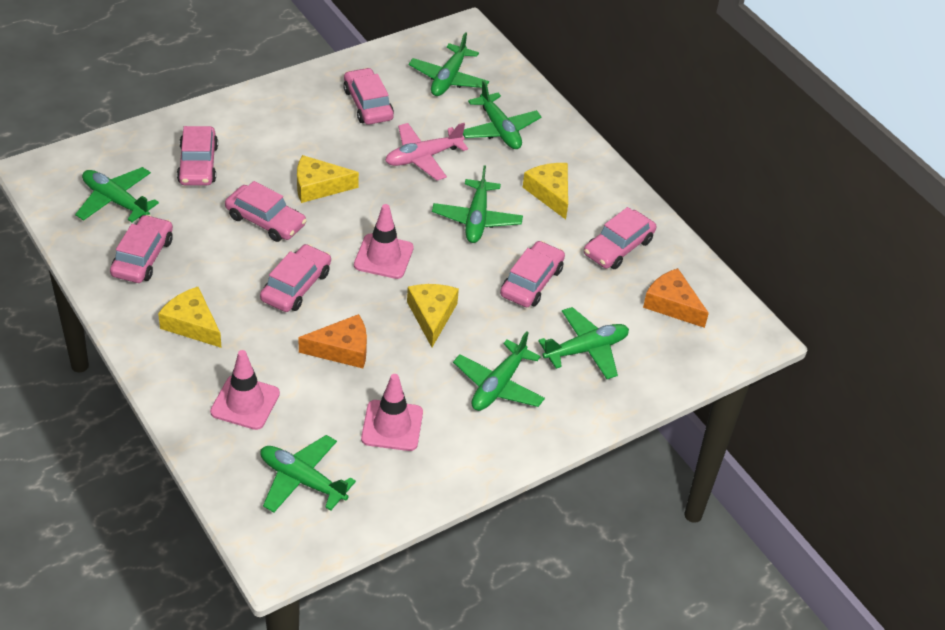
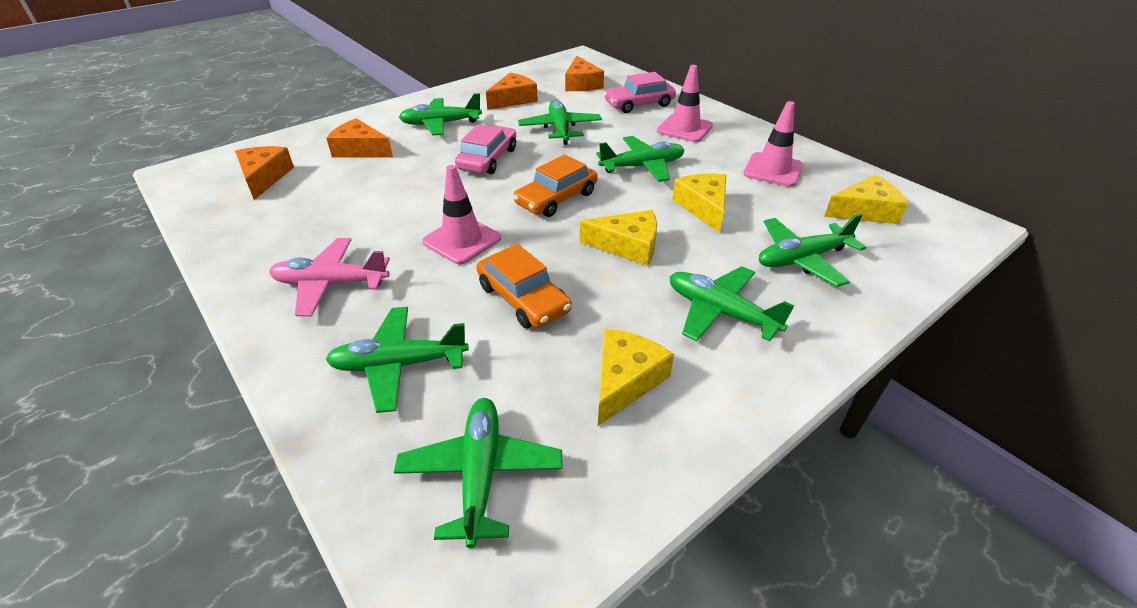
orange car: 0 -> 2
orange cheese: 2 -> 4
pink car: 7 -> 2

